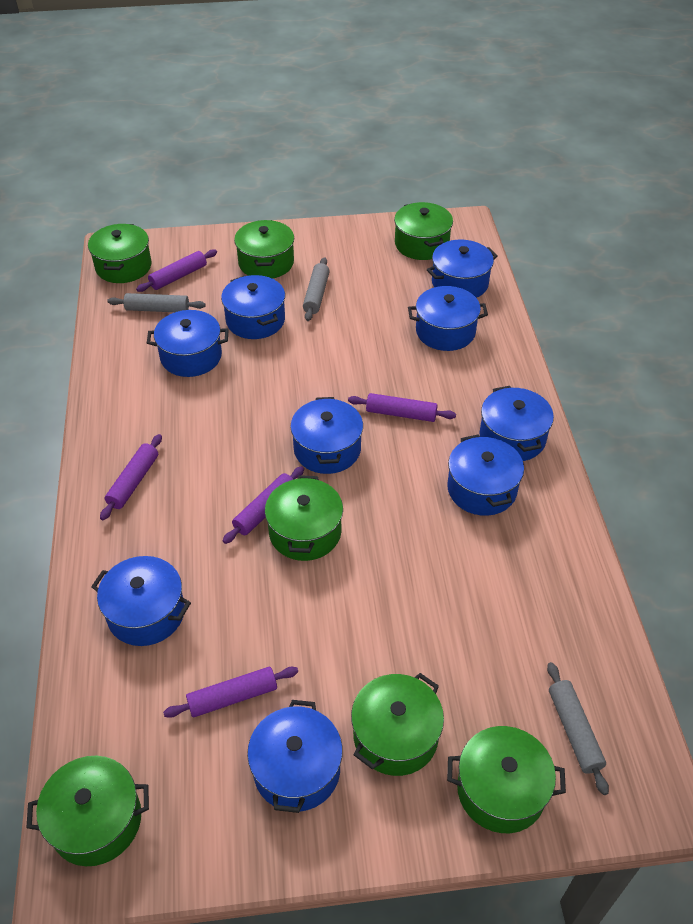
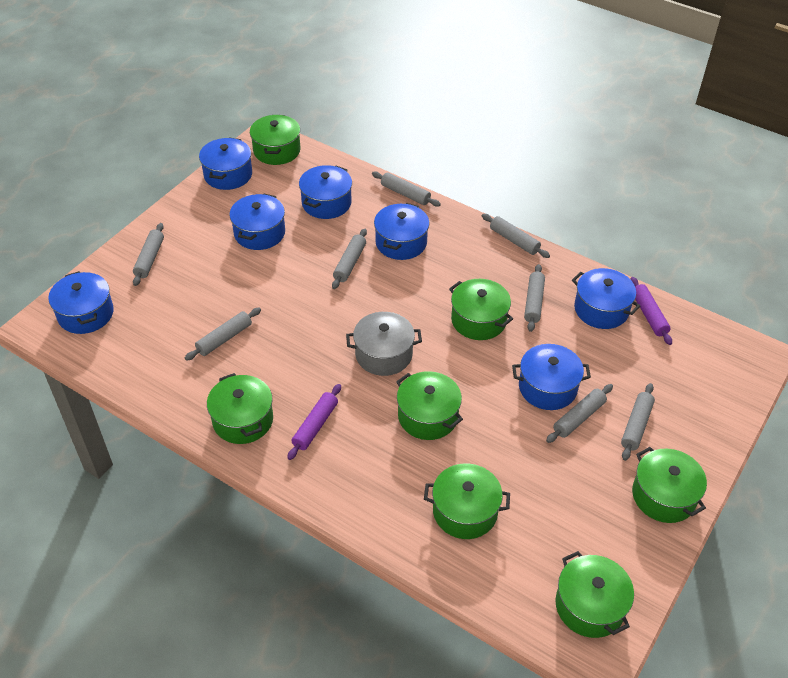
blue pot: 9 -> 7
grey pot: 0 -> 1
grey rolling pin: 3 -> 8
purple rolling pin: 5 -> 2

